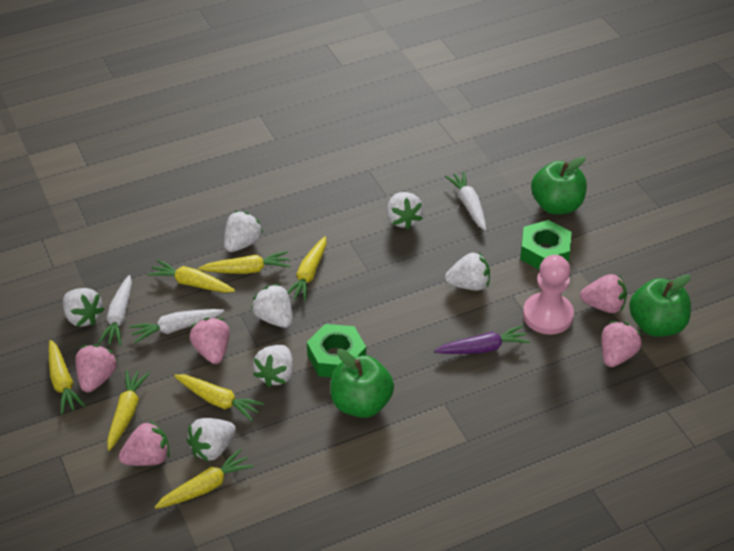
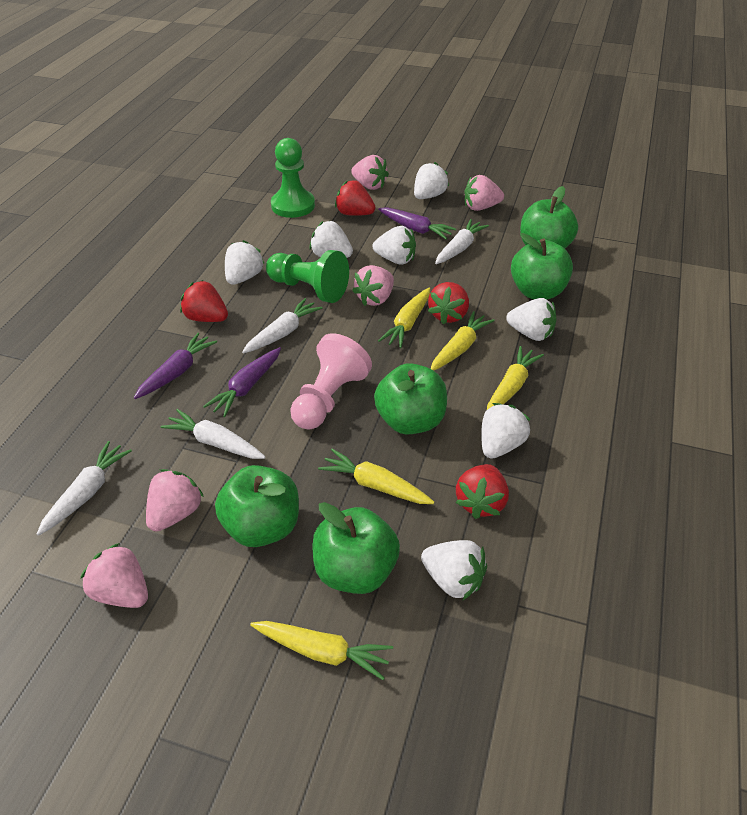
green apple: 3 -> 5
green nut: 2 -> 0
green pawn: 0 -> 2
purple carrot: 1 -> 3
red strawberry: 0 -> 4
white carrot: 3 -> 4
yellow carrot: 7 -> 5

